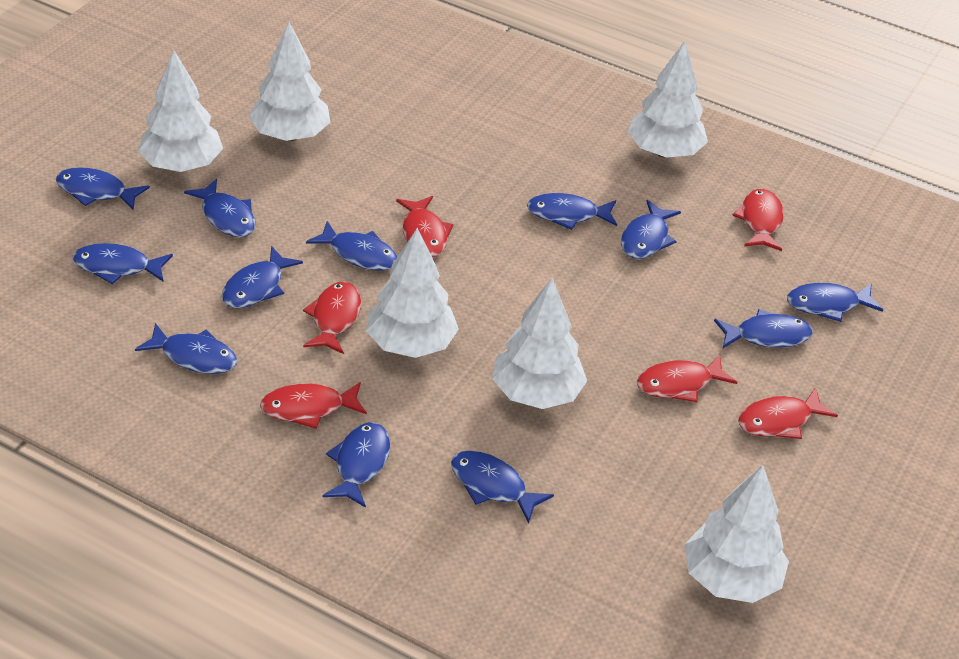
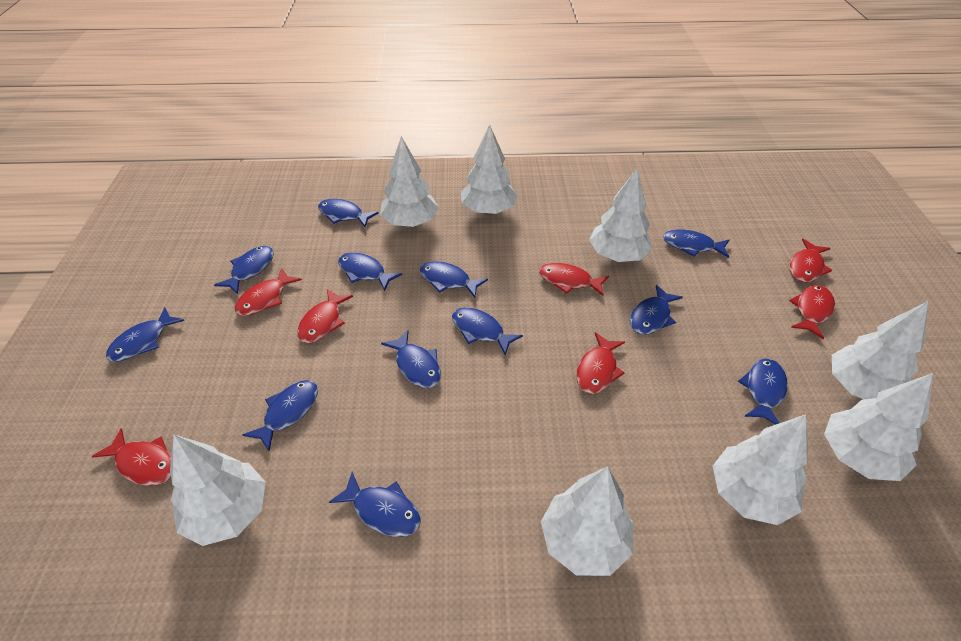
red fish: 6 -> 7
white tree: 6 -> 8

